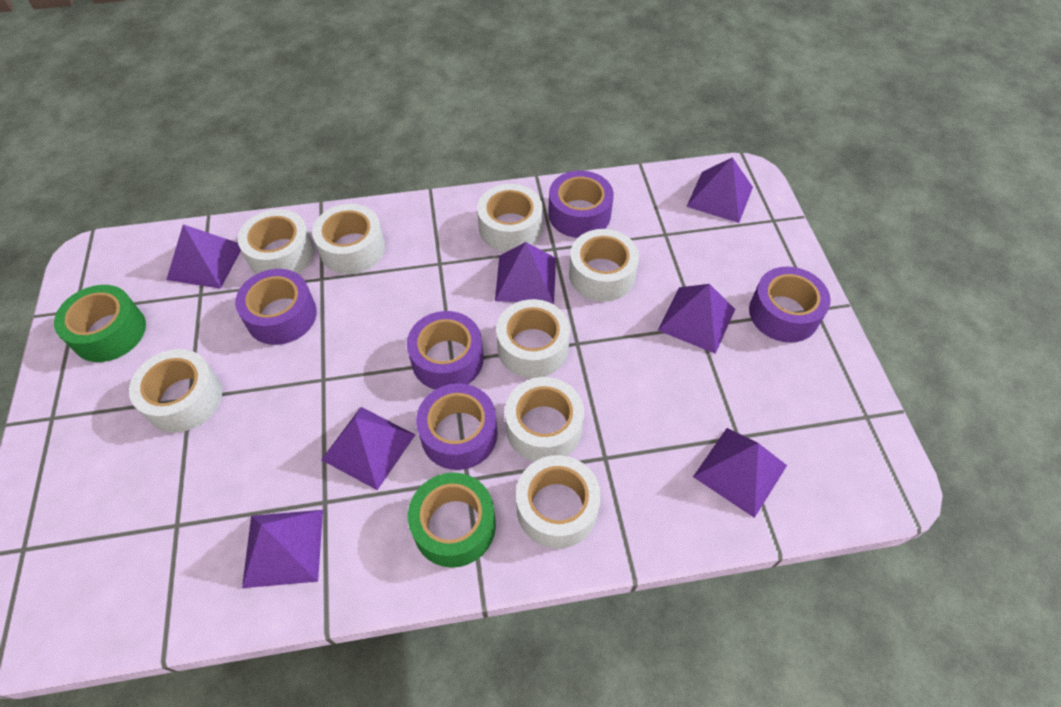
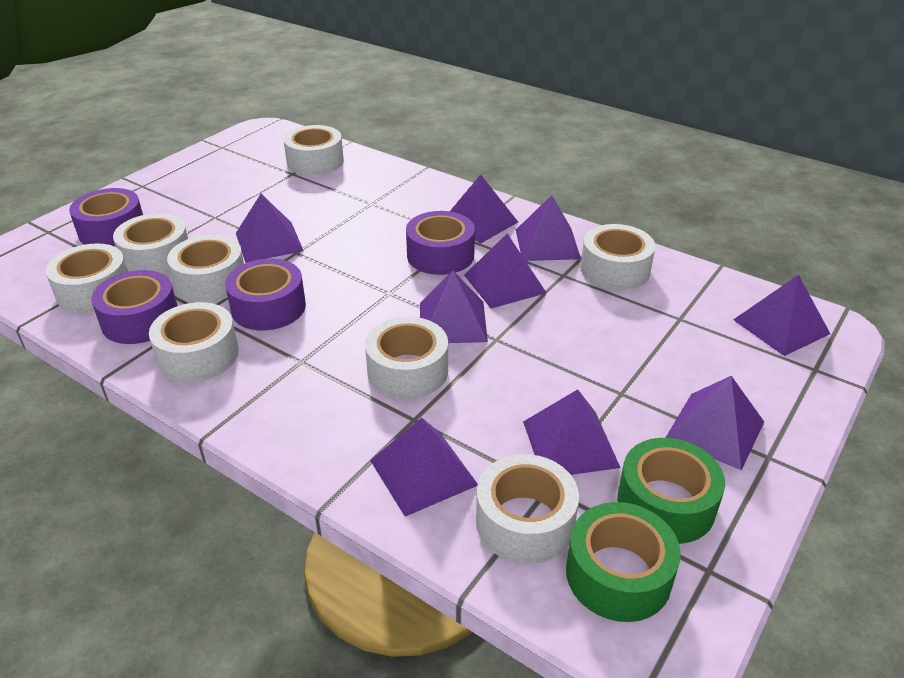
purple pyramid: 7 -> 9
purple tape: 5 -> 4

